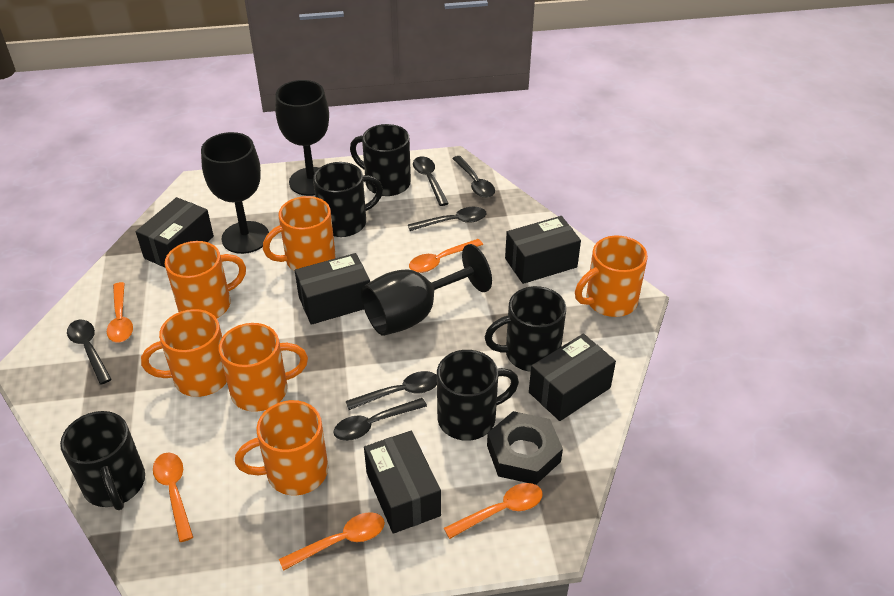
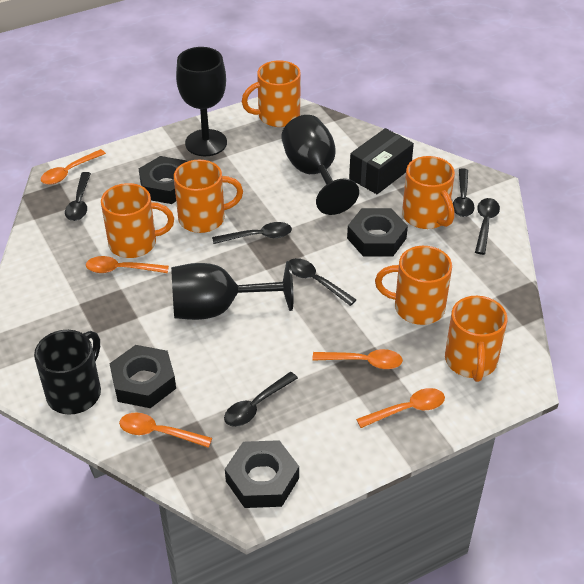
black box: 5 -> 1
black mug: 5 -> 1
black nut: 1 -> 4

